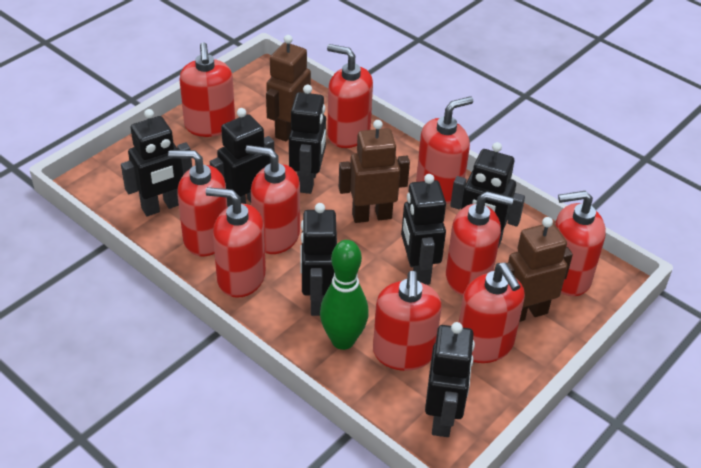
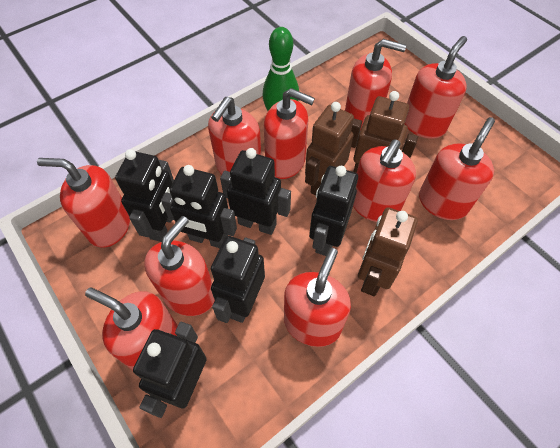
black robot: 7 -> 6

